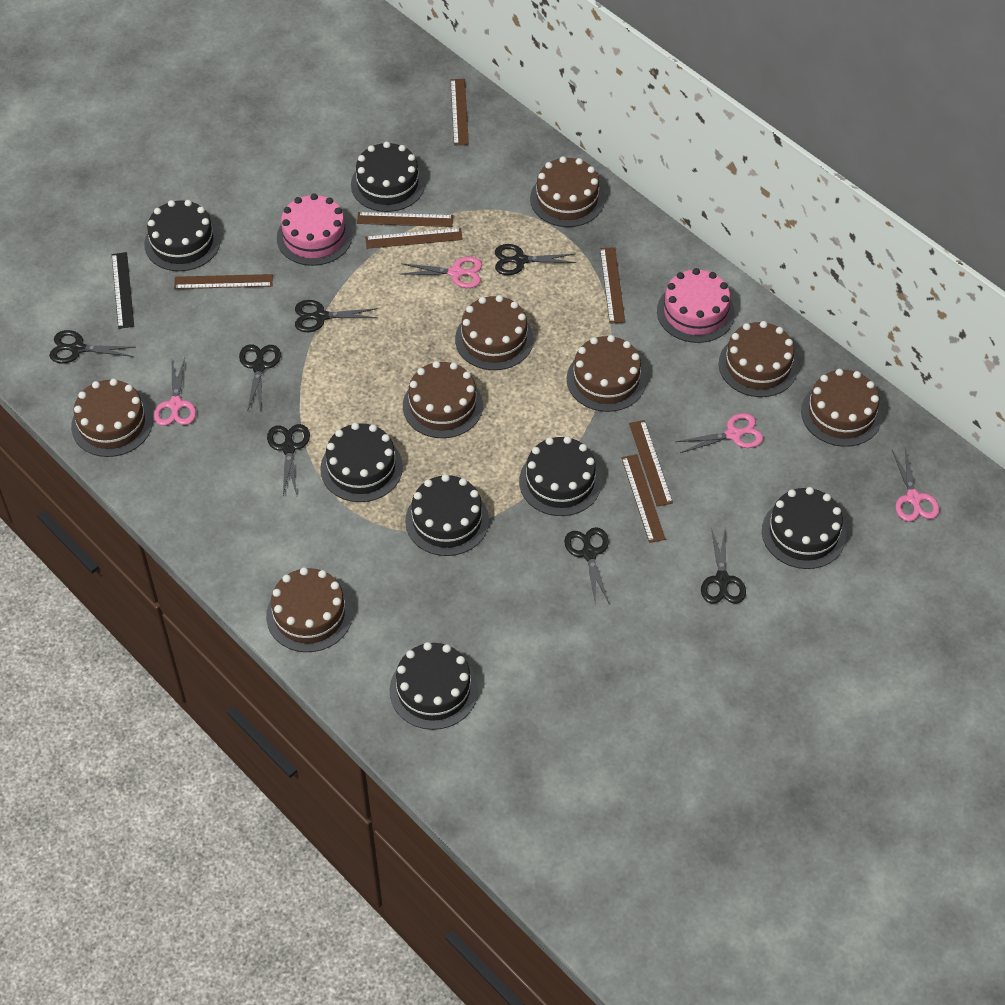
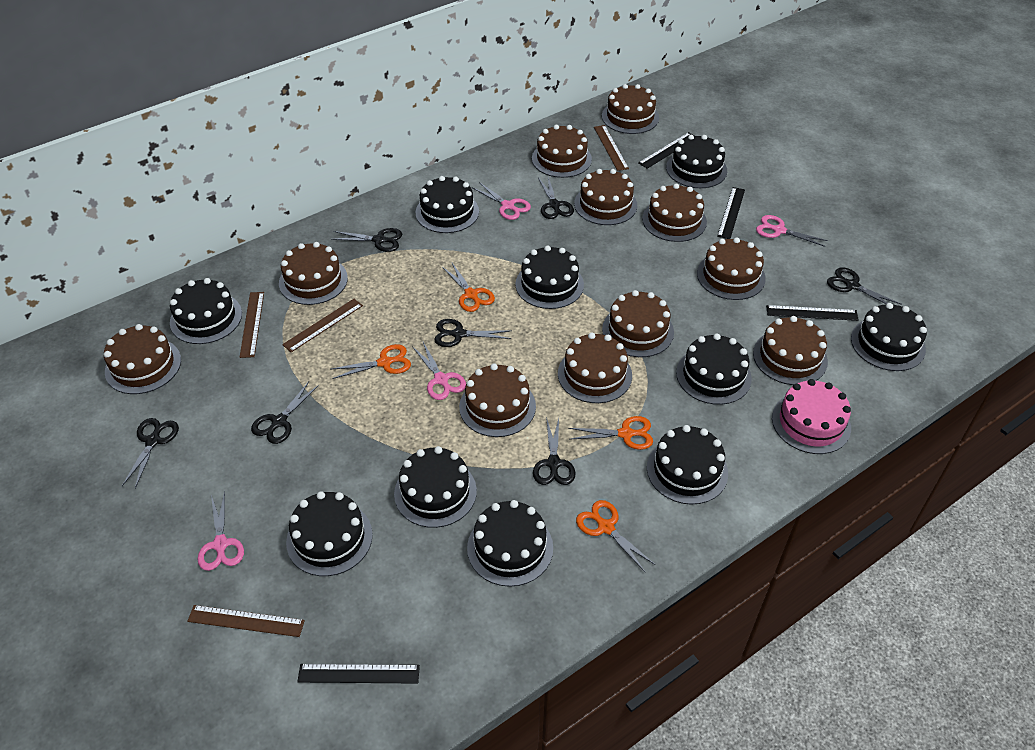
black cake: 7 -> 10
black ruler: 1 -> 4
brown cake: 8 -> 11
brown ruler: 7 -> 4
orange scissors: 0 -> 4
pink cake: 2 -> 1

